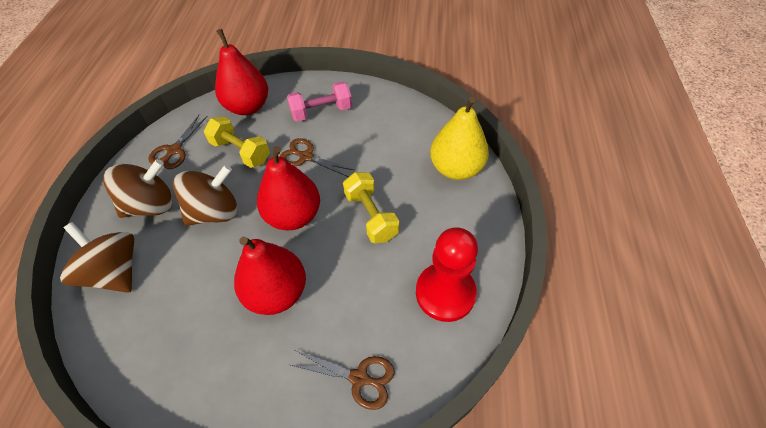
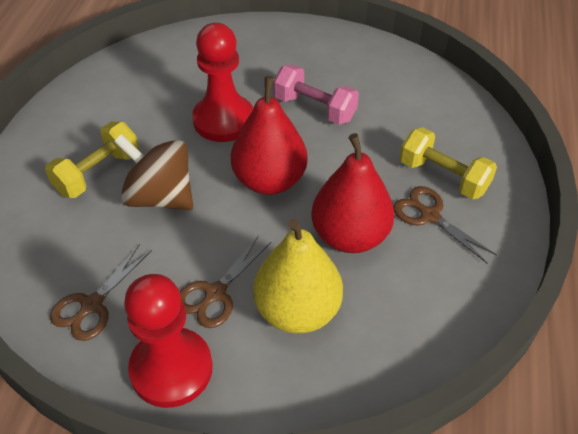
brown spinning top: 3 -> 1
red pawn: 1 -> 2
red pear: 3 -> 2

